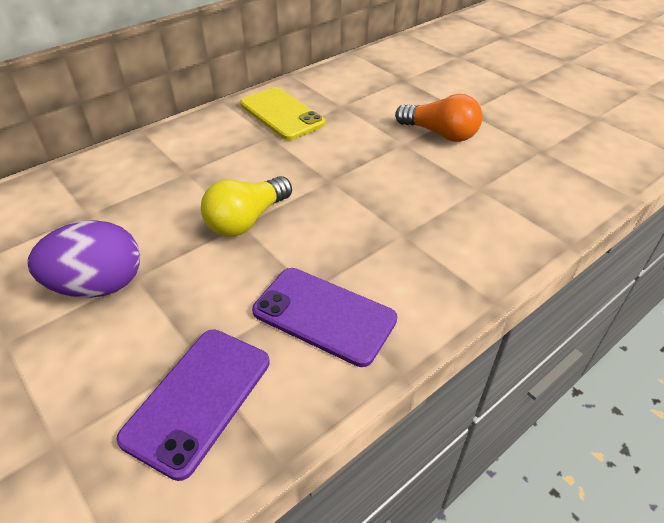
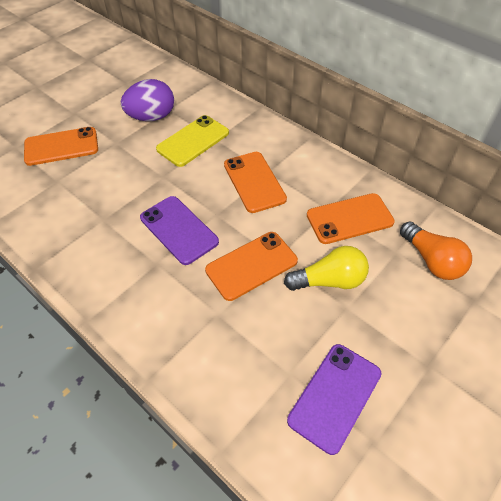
orange phone: 0 -> 4

